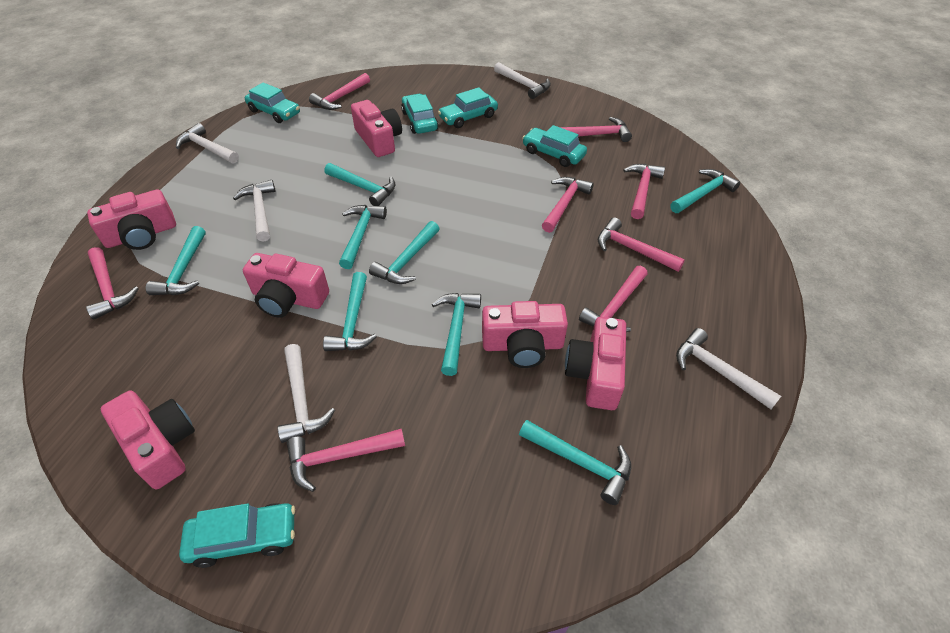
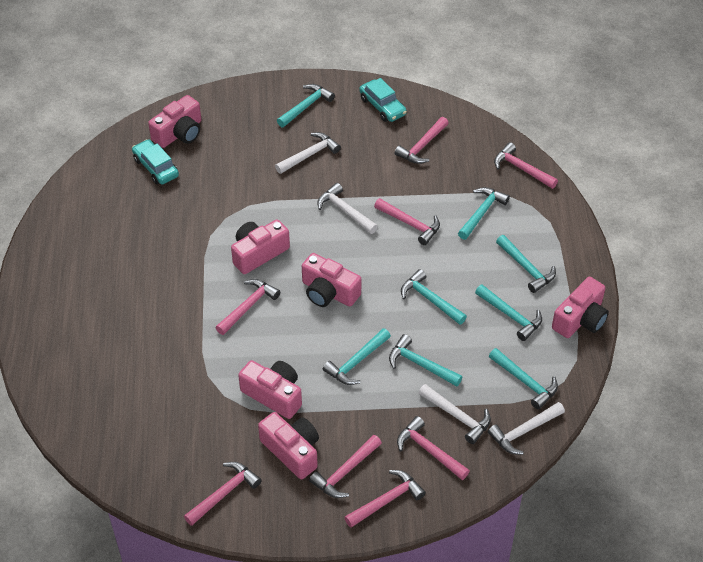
turquoise car: 5 -> 2
white hammer: 5 -> 4

